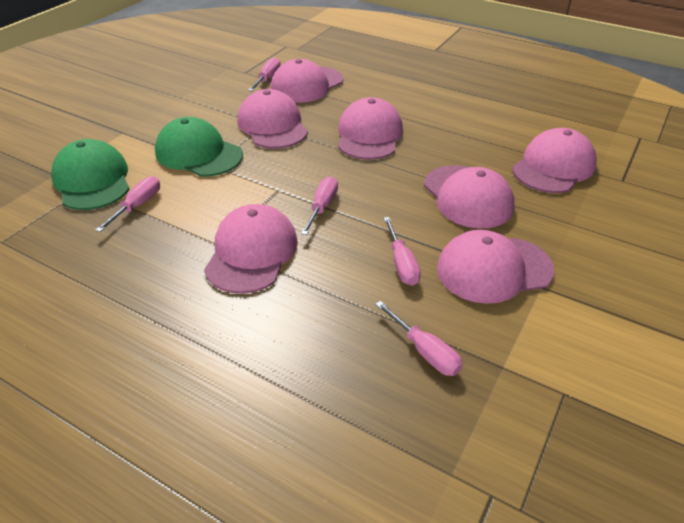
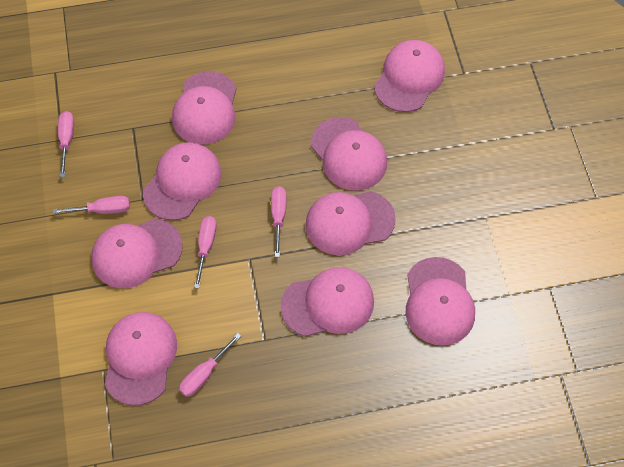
green cap: 2 -> 0
pink cap: 7 -> 9

